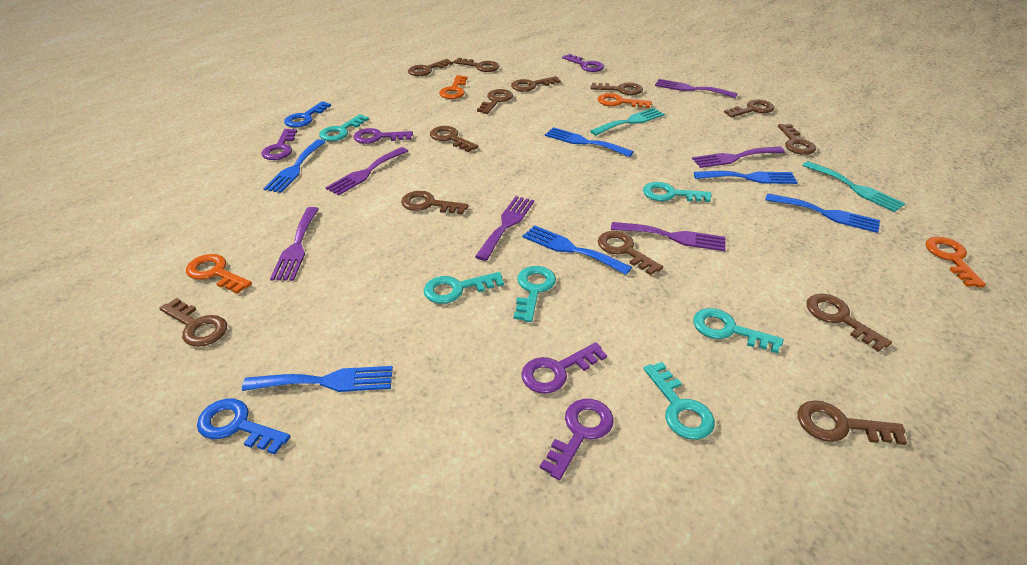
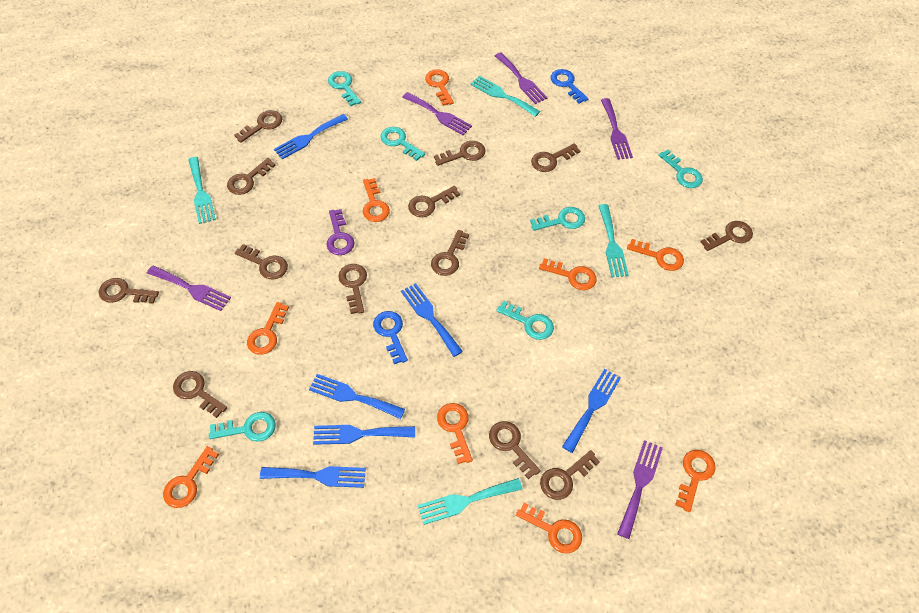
orange key: 4 -> 9
purple fork: 6 -> 5
purple key: 5 -> 1
turquoise fork: 2 -> 4

